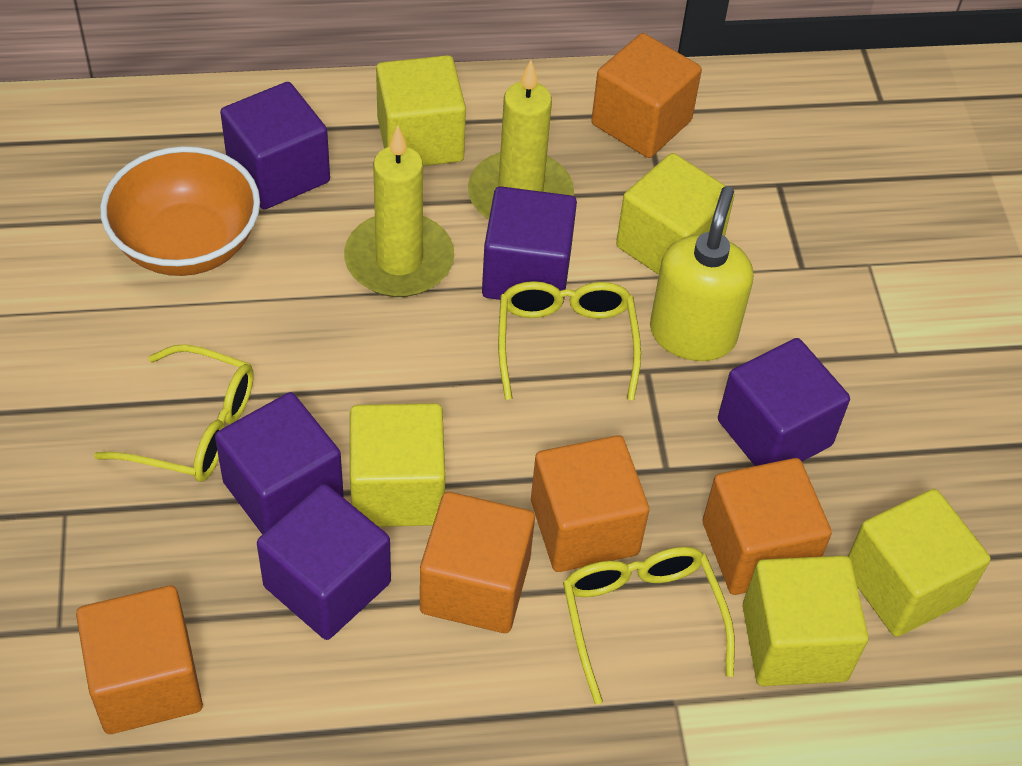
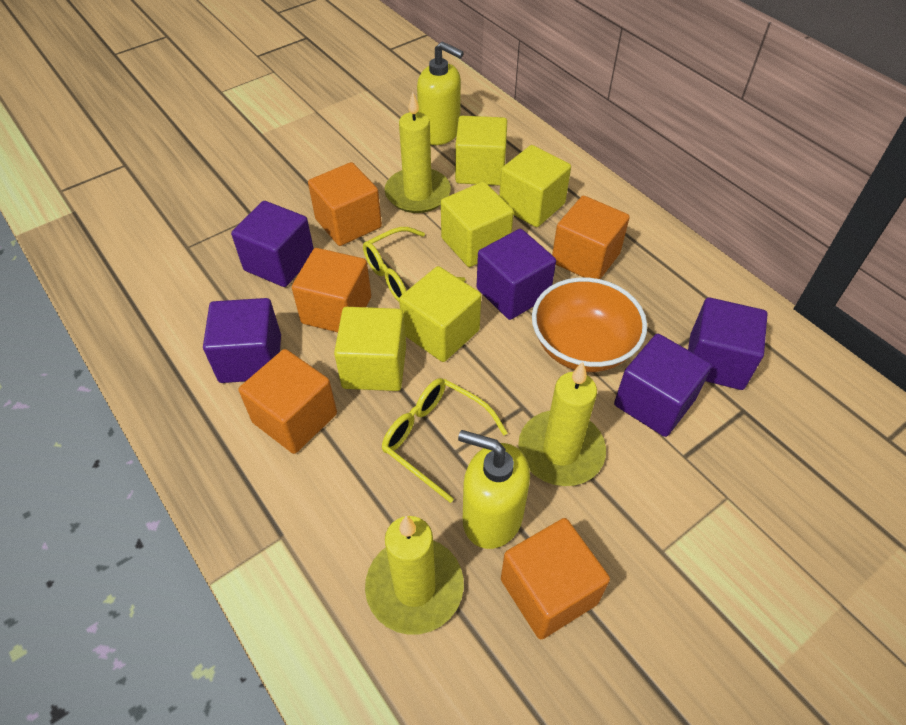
yellow candle: 2 -> 3
yellow glasses: 3 -> 2
yellow soap dispenser: 1 -> 2

